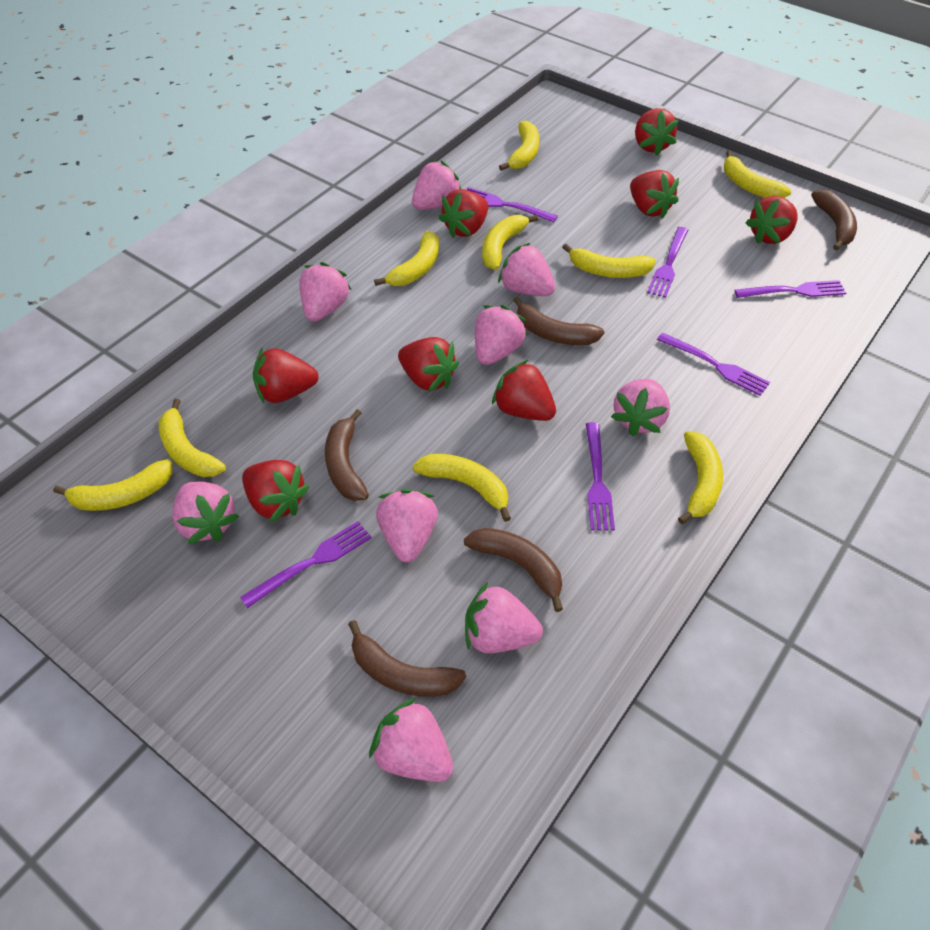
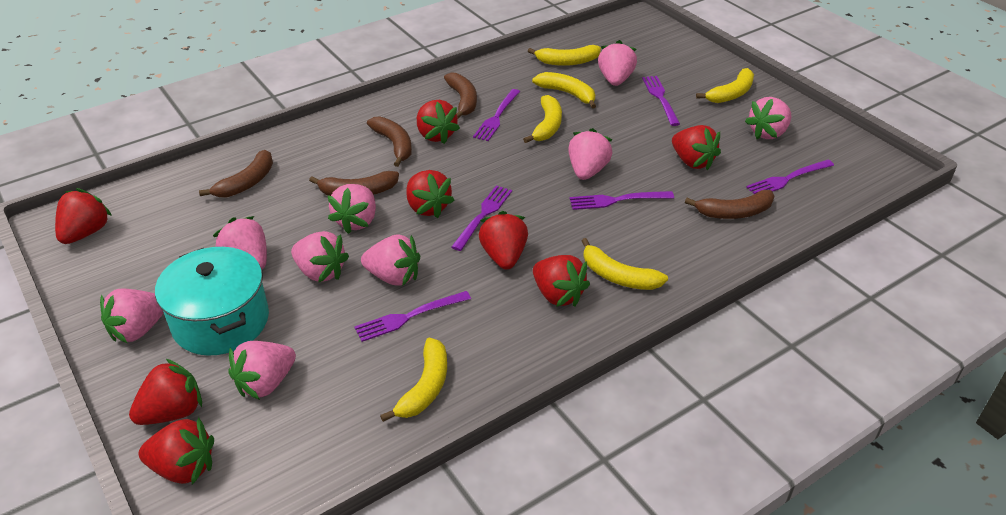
turquoise pot: 0 -> 1
yellow banana: 9 -> 6

